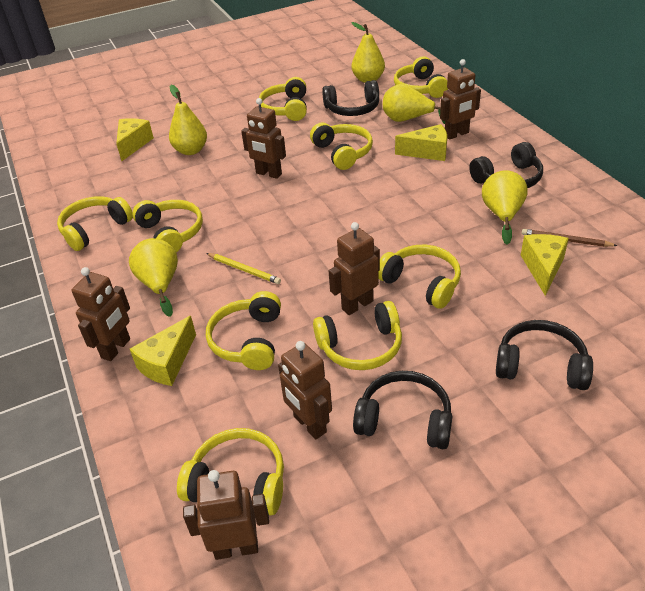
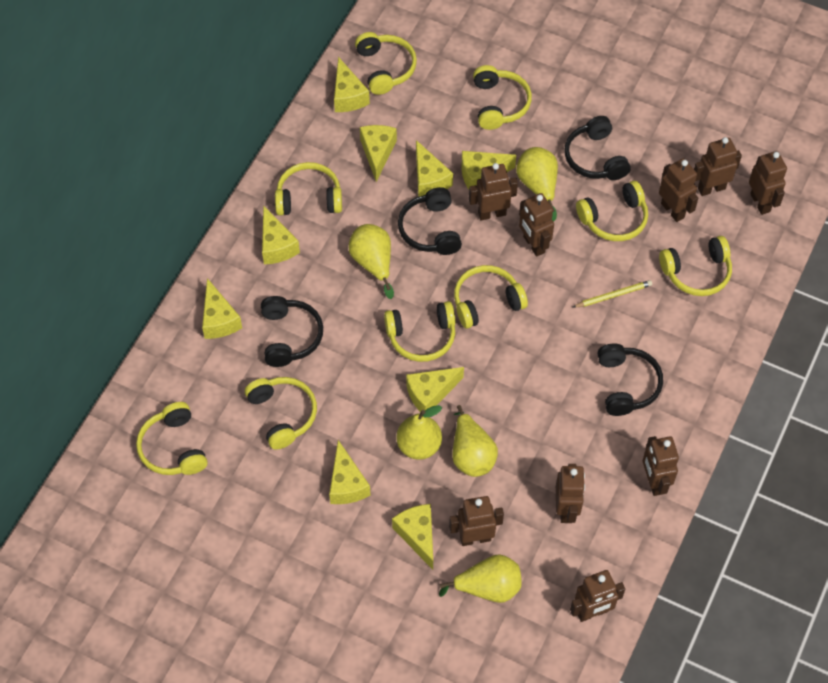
brown pencil: 1 -> 0
brown robot: 6 -> 9
yellow cheese: 4 -> 9

